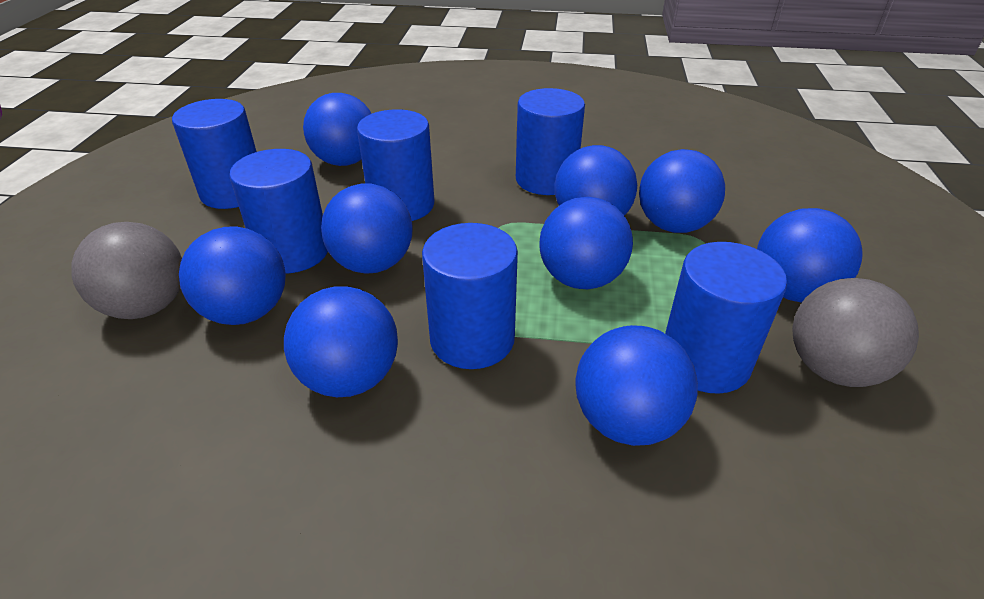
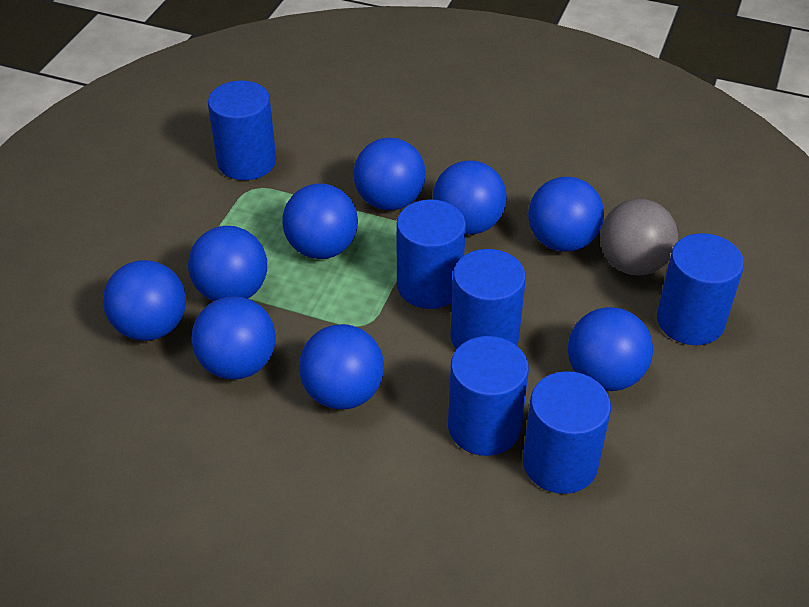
grey ball: 2 -> 1

